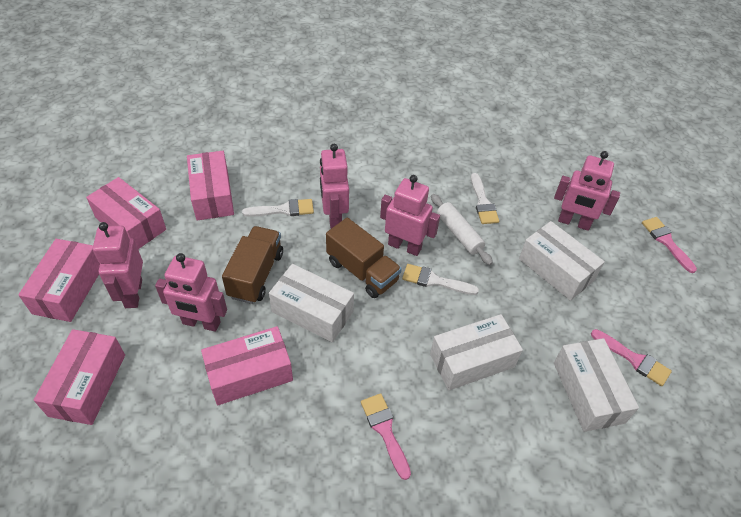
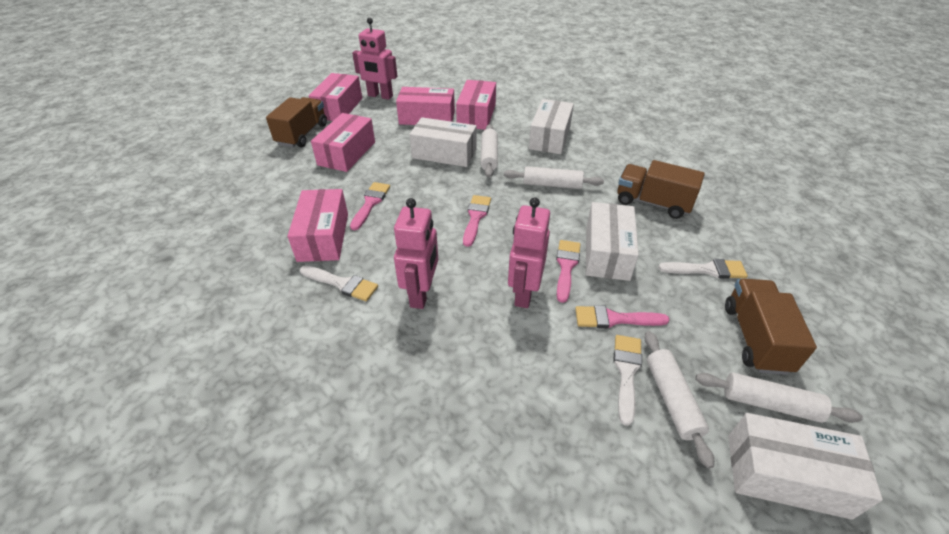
brown truck: 2 -> 3
pink brush: 3 -> 4
pink robot: 5 -> 3
white rolling pin: 1 -> 4

